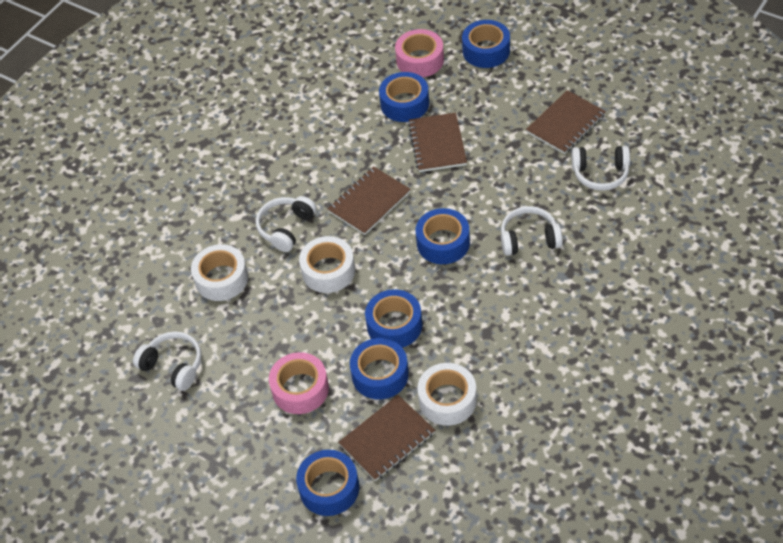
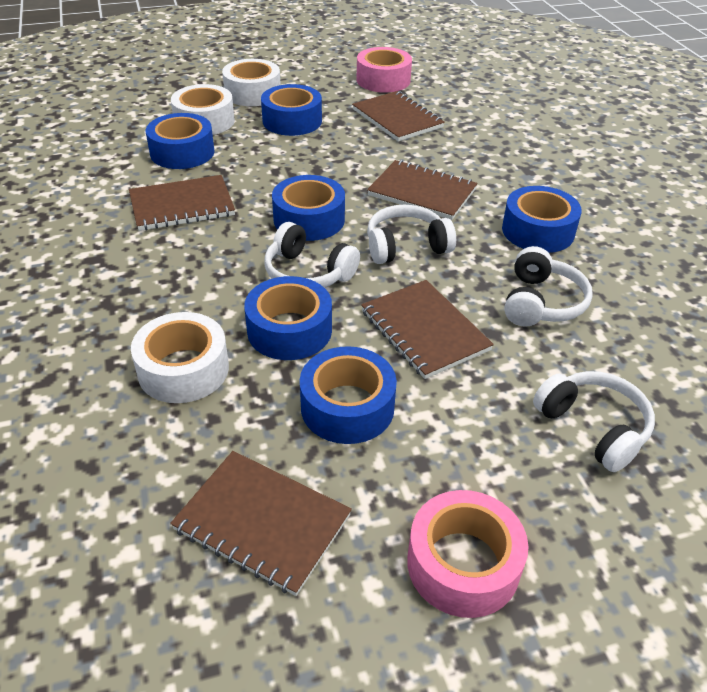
brown notebook: 4 -> 5

